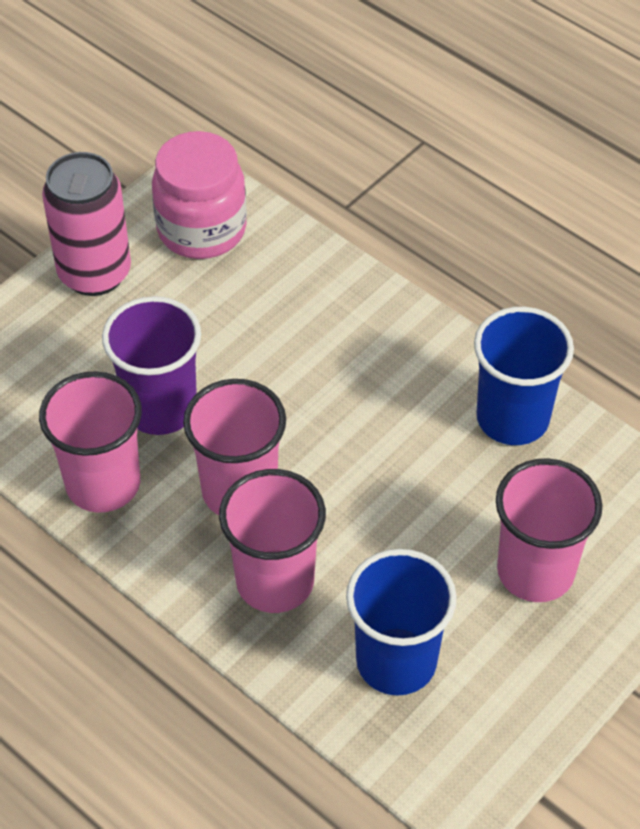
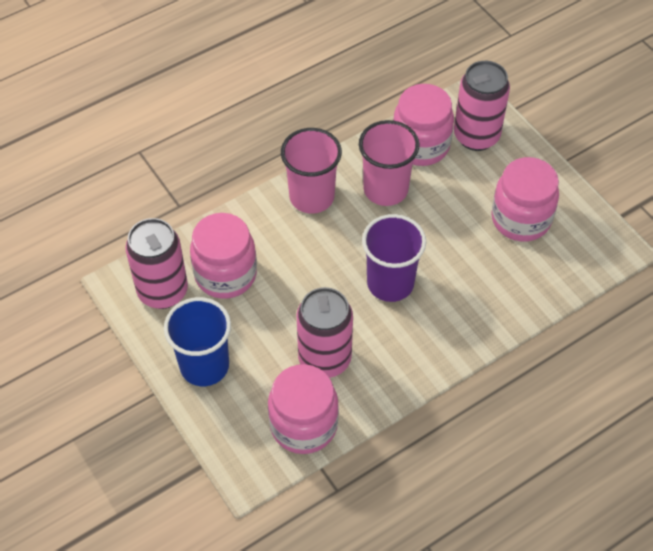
blue cup: 2 -> 1
pink can: 1 -> 3
pink cup: 4 -> 2
pink jar: 1 -> 4

